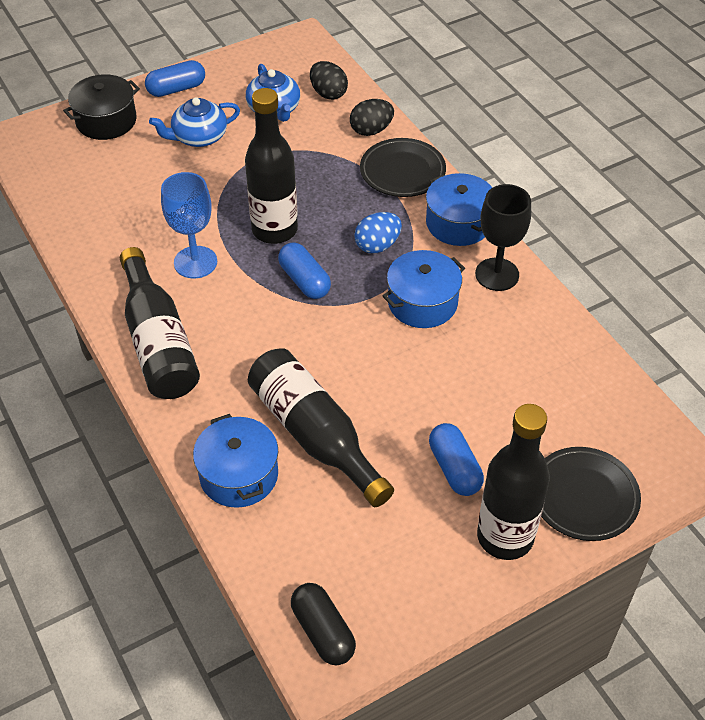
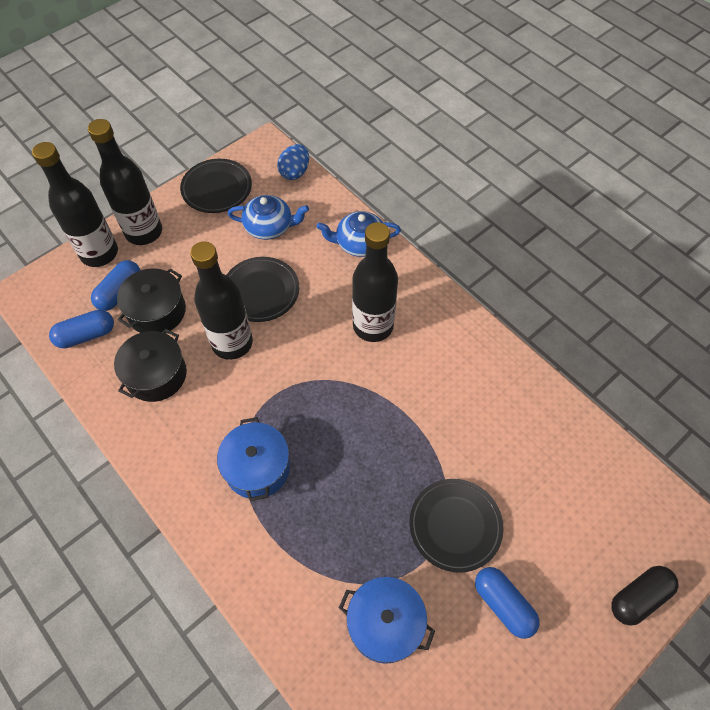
black egg: 2 -> 0
black goblet: 1 -> 0
black plate: 2 -> 3
black pot: 1 -> 2
blue goblet: 1 -> 0
blue pot: 3 -> 2

